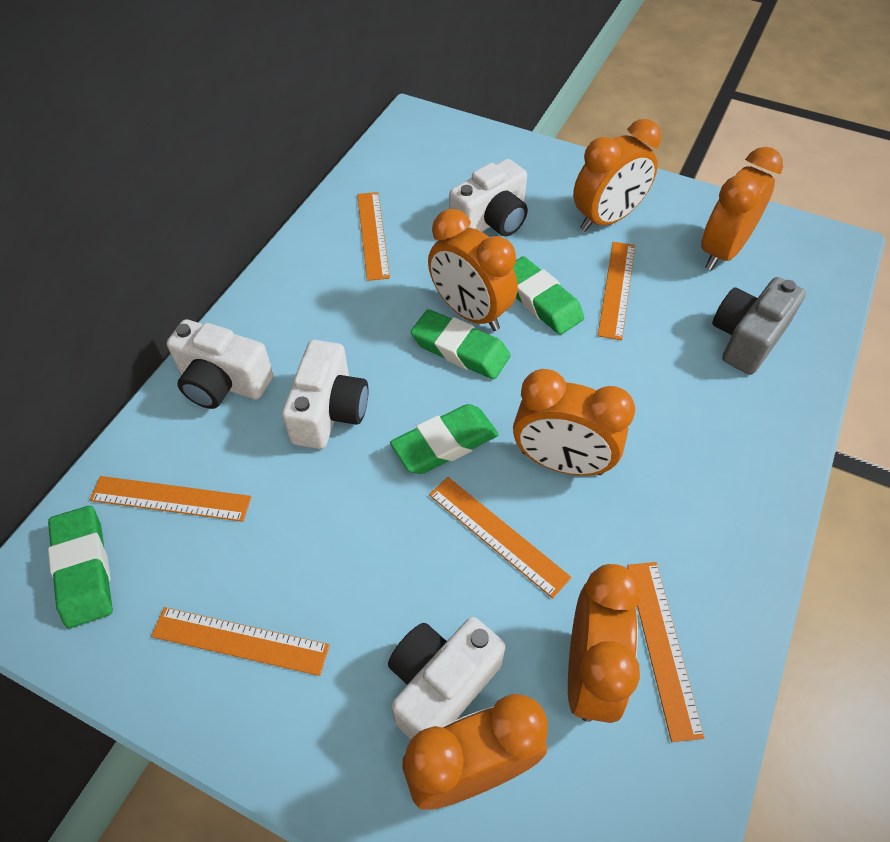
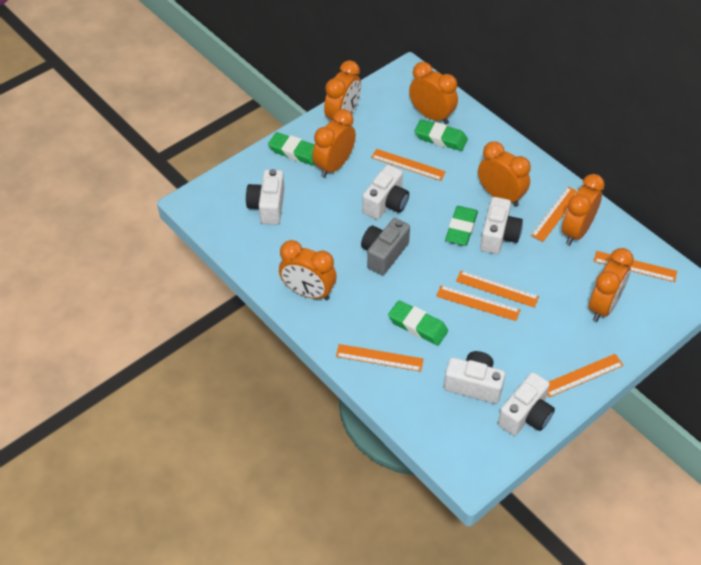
orange clock: 6 -> 7
orange ruler: 6 -> 7
white camera: 4 -> 5

